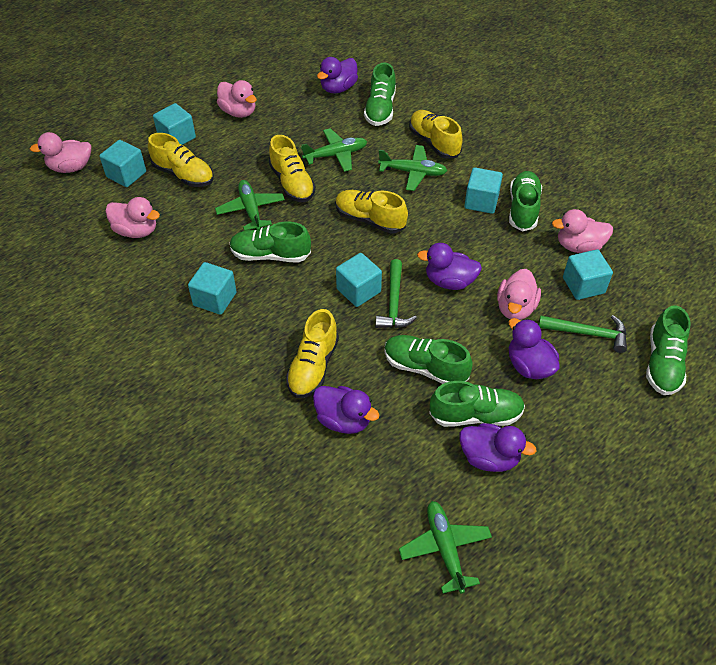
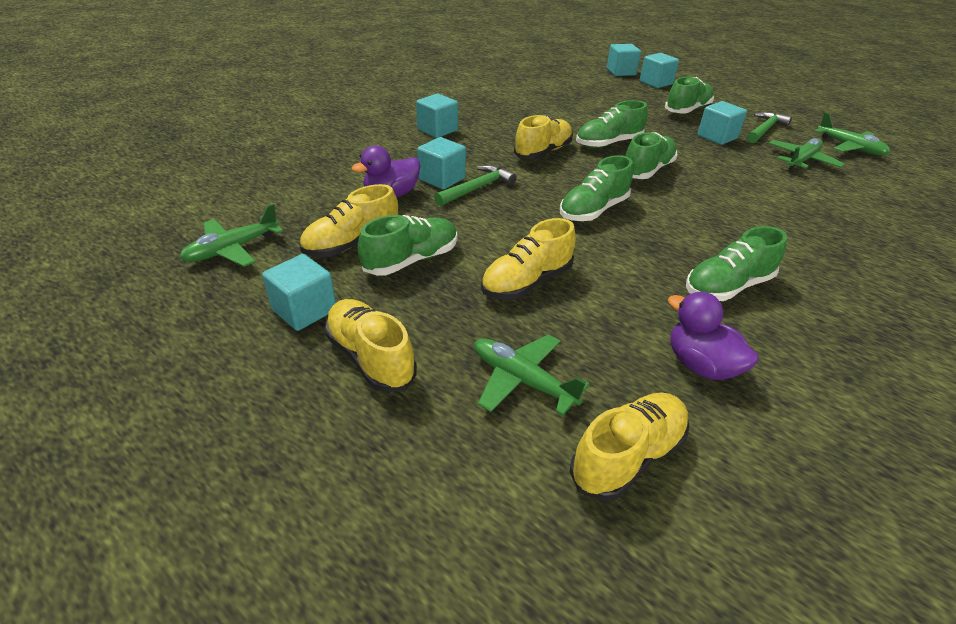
pink duck: 5 -> 0
purple duck: 5 -> 2

